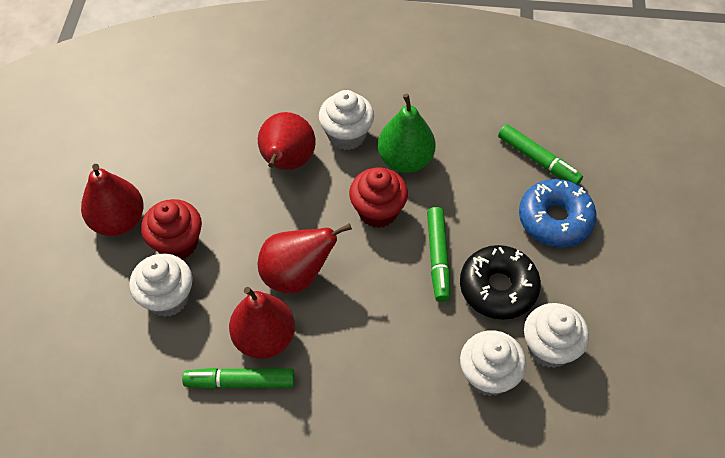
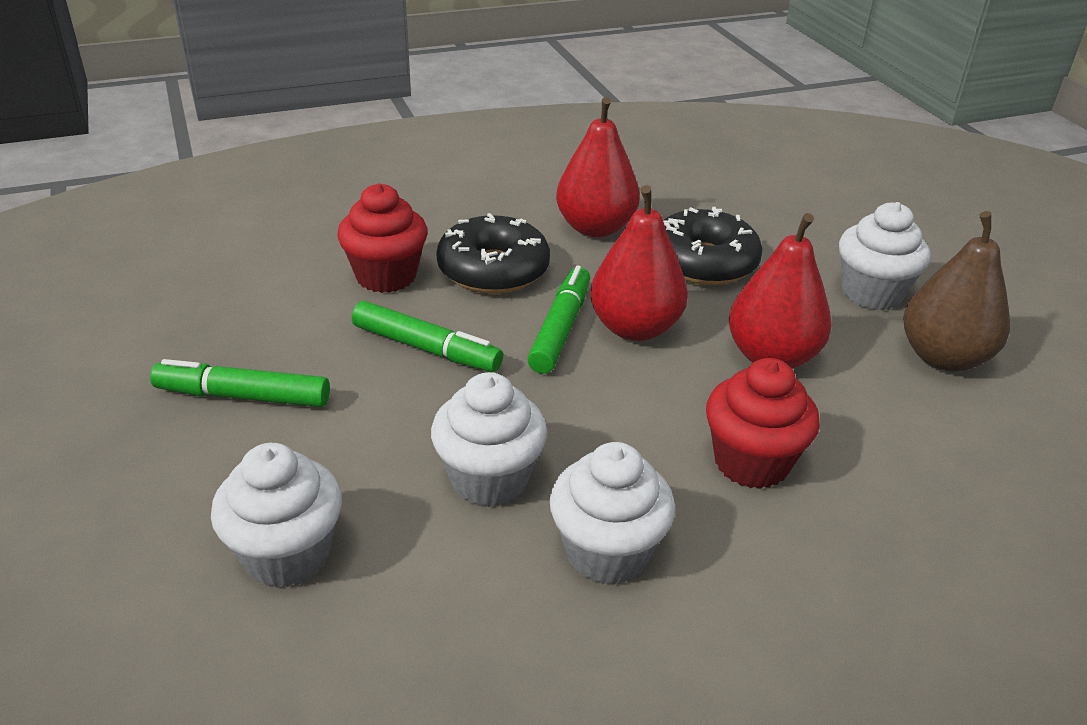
black donut: 1 -> 2
blue donut: 1 -> 0
brown pear: 0 -> 1
green pear: 1 -> 0
red pear: 4 -> 3

